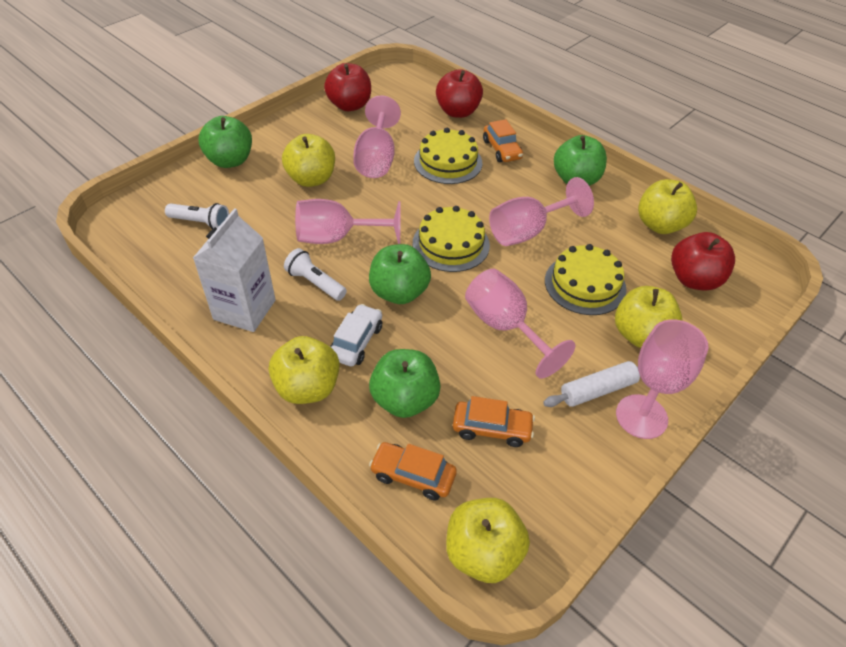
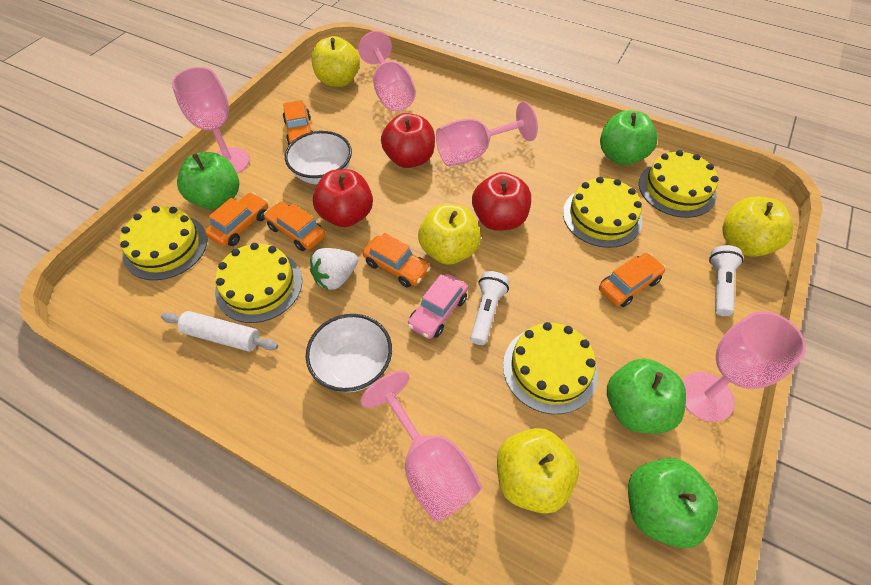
orange car: 3 -> 5
pink car: 0 -> 1
white bowl: 0 -> 2
white car: 1 -> 0
white carton: 1 -> 0
white strawberry: 0 -> 1
yellow apple: 5 -> 4
yellow cake: 3 -> 5

